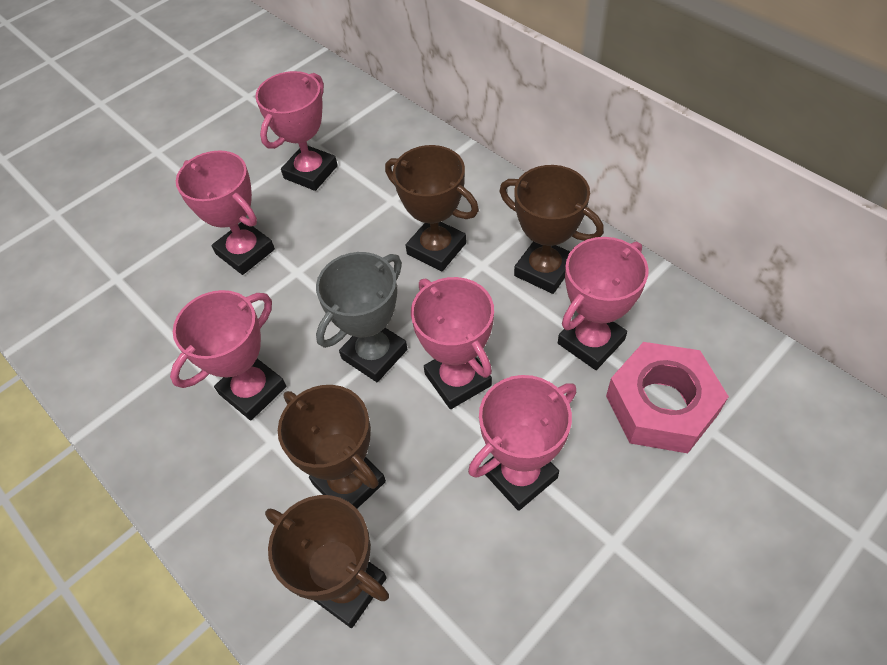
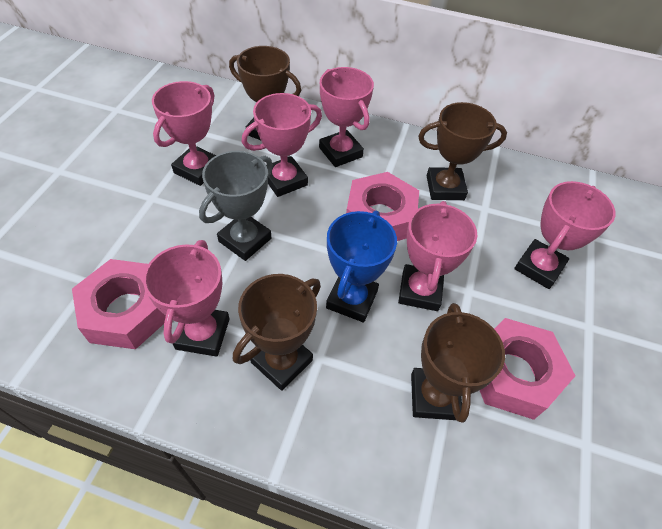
blue trophy: 0 -> 1
pink nut: 1 -> 3

